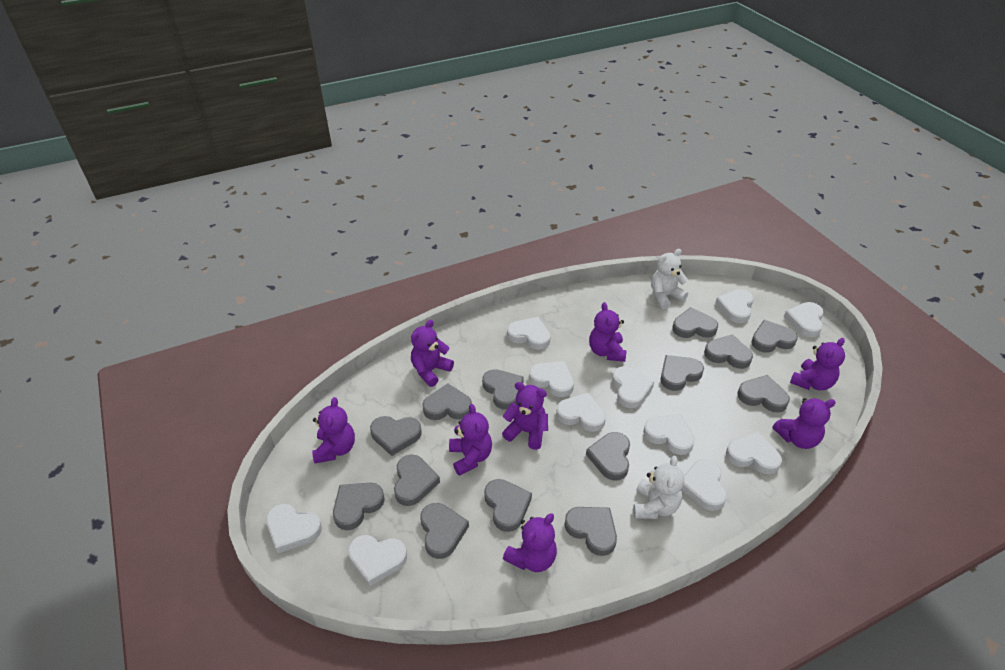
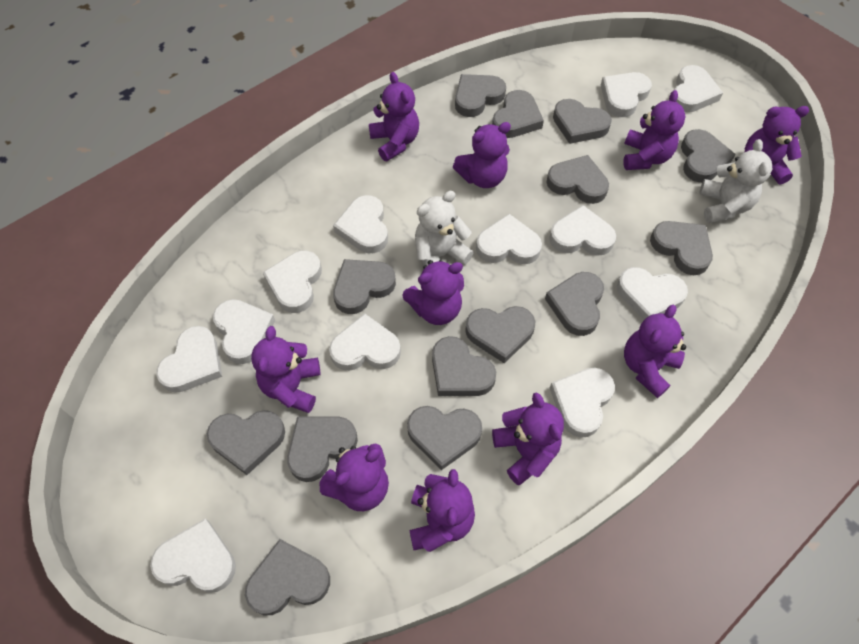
purple teddy bear: 8 -> 10
white heart: 11 -> 12

